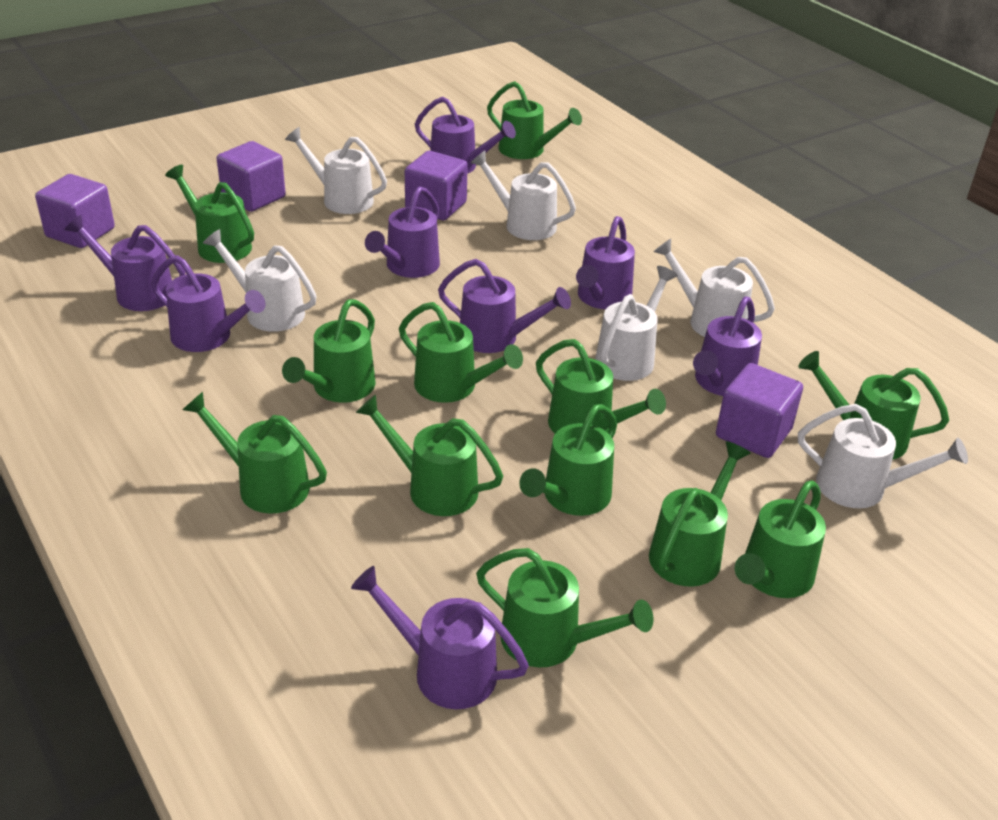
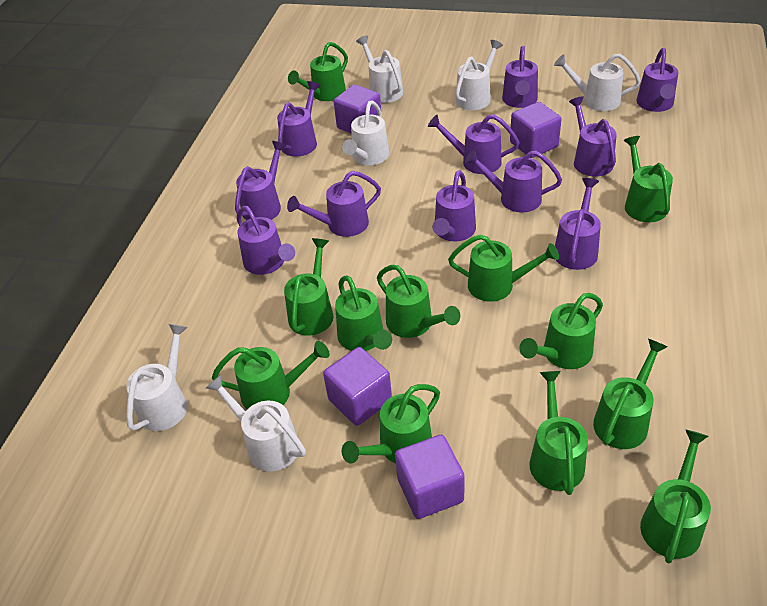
purple watering can: 8 -> 11

